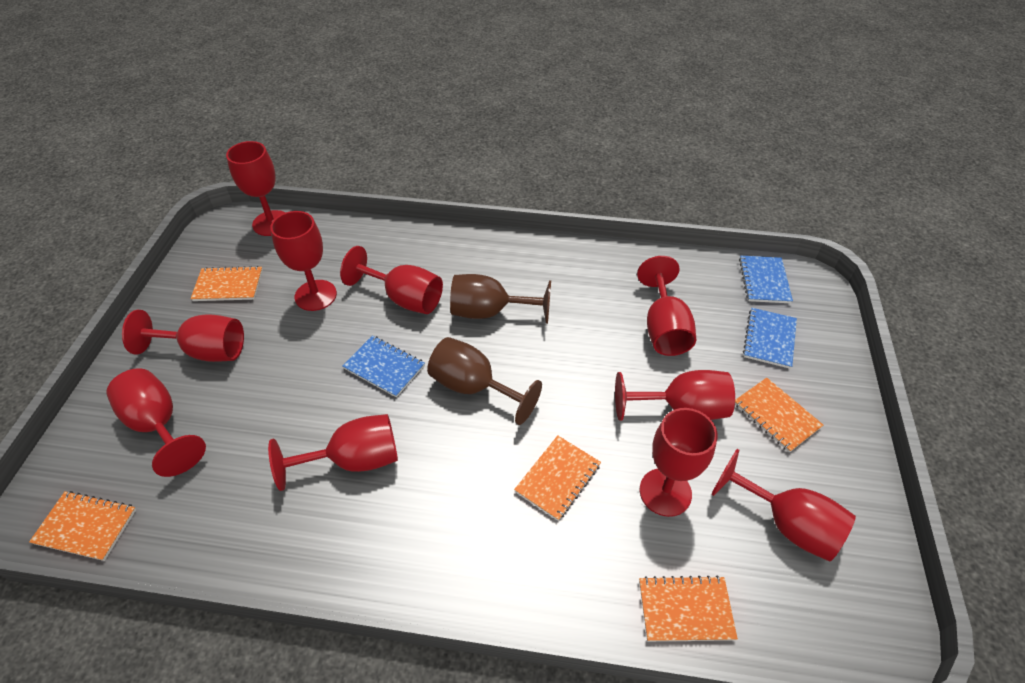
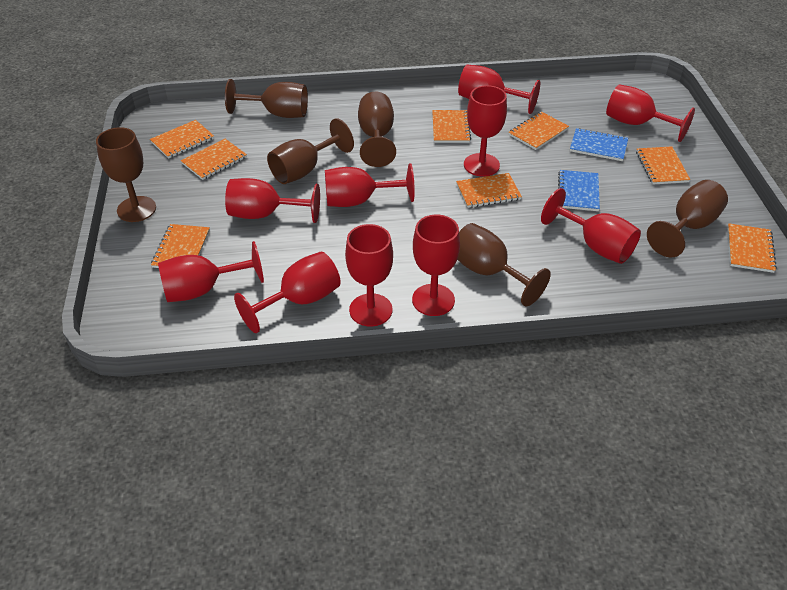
blue notebook: 3 -> 2
brown goblet: 2 -> 6
orange notebook: 5 -> 8

